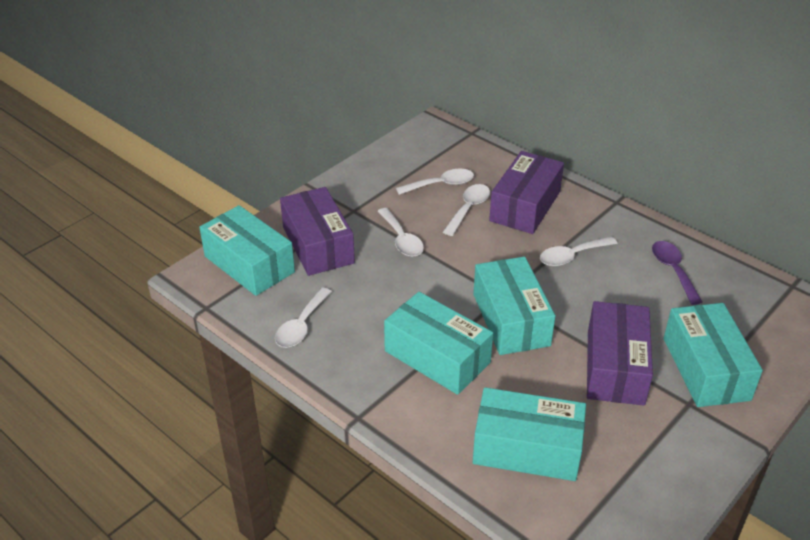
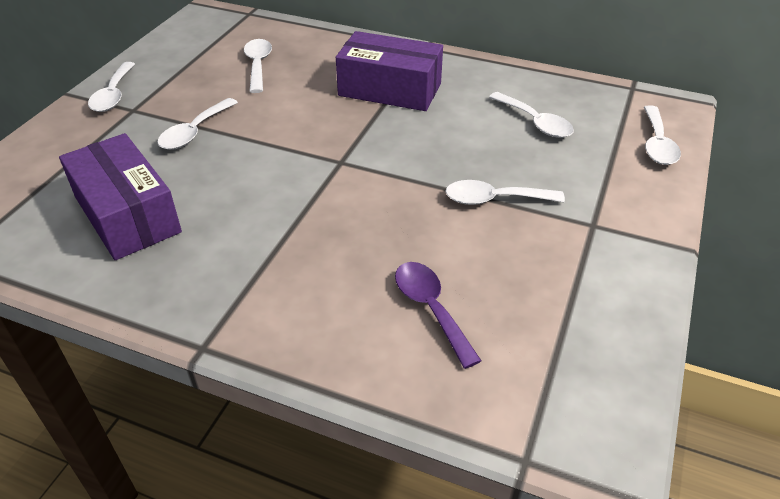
purple box: 3 -> 2
turquoise box: 5 -> 0
white spoon: 5 -> 6

